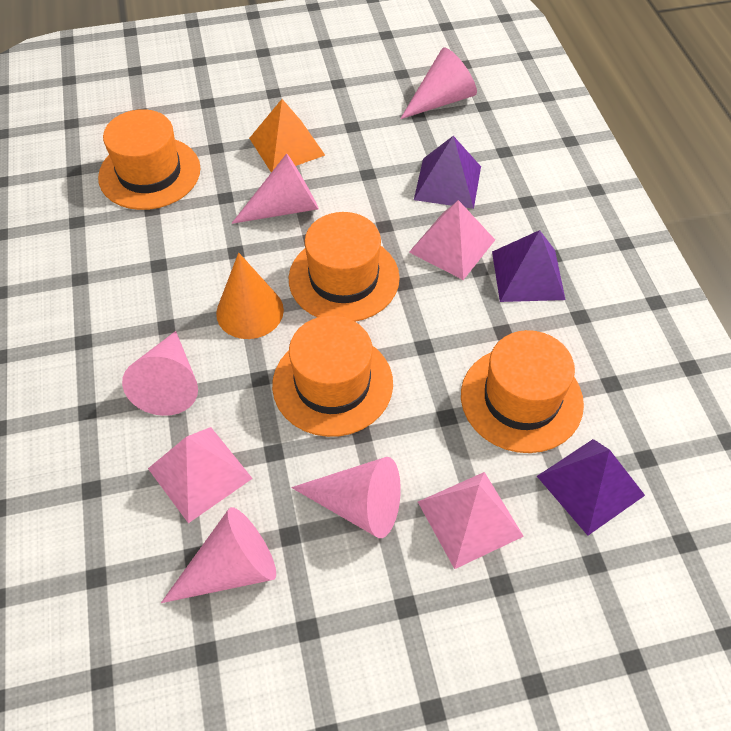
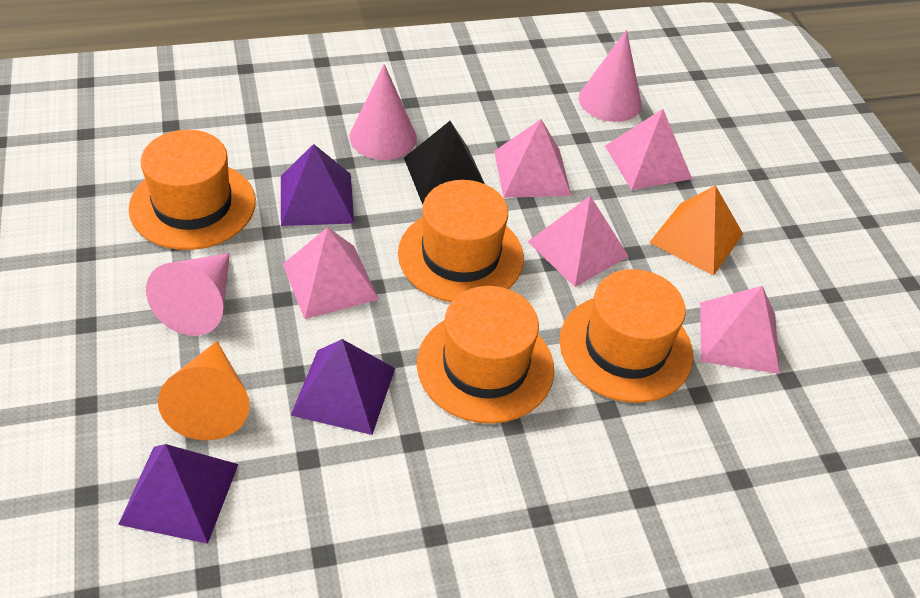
black pyramid: 0 -> 1
pink cone: 5 -> 3
pink pyramid: 3 -> 5

